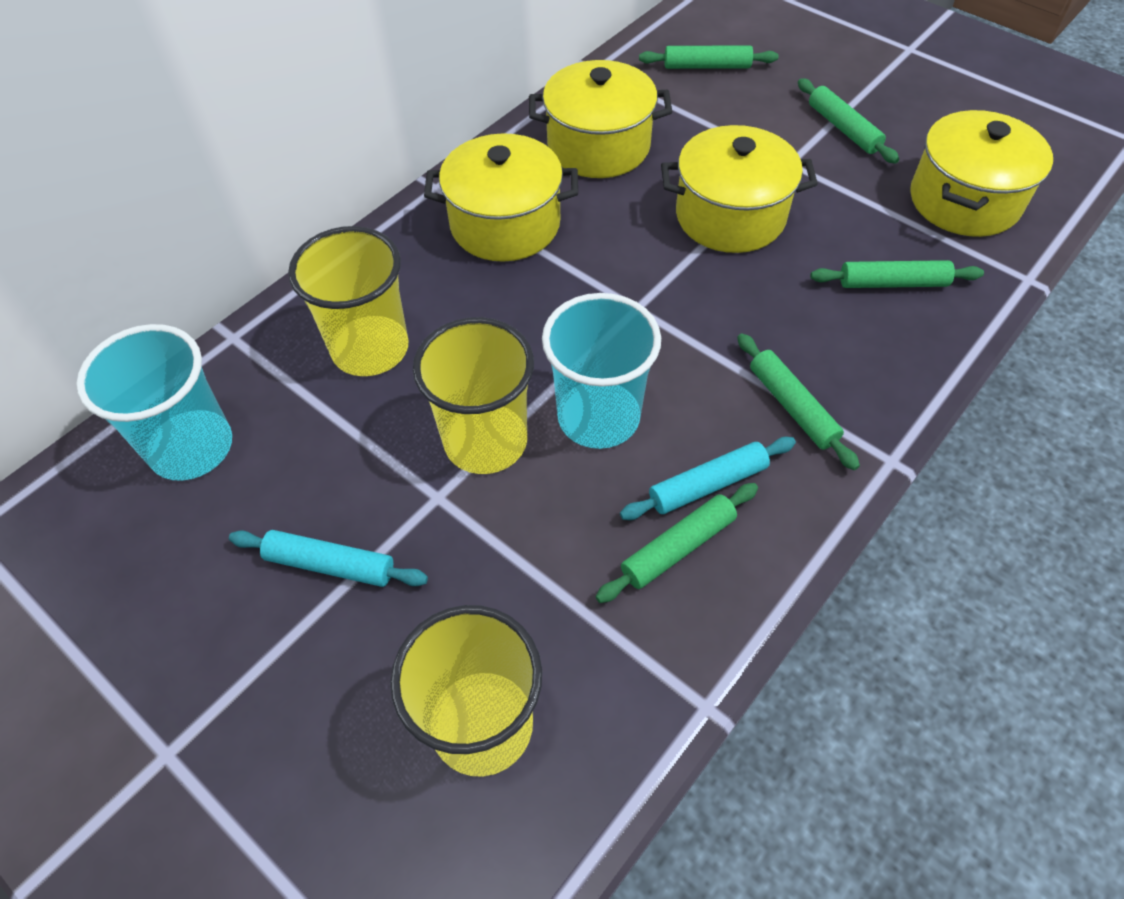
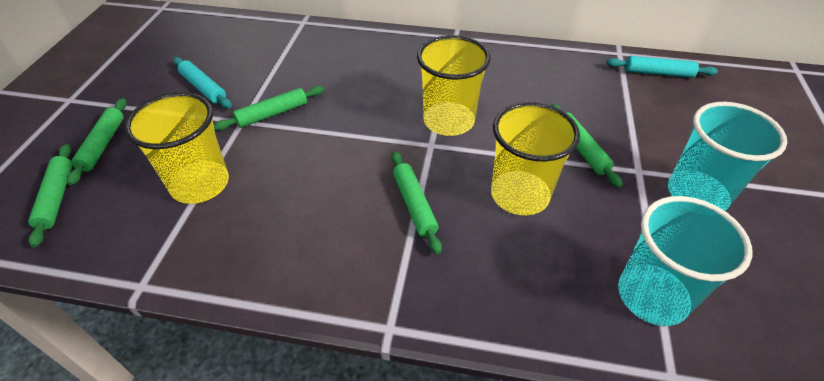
yellow pot: 4 -> 0

